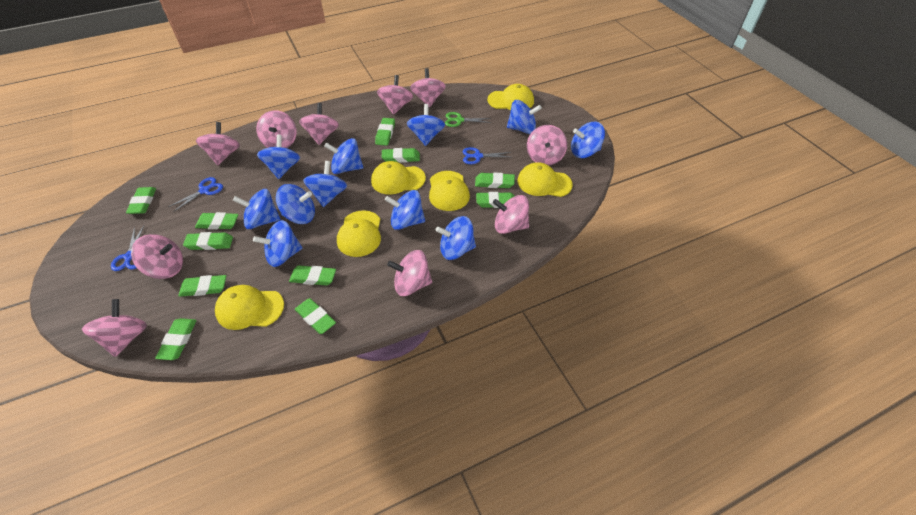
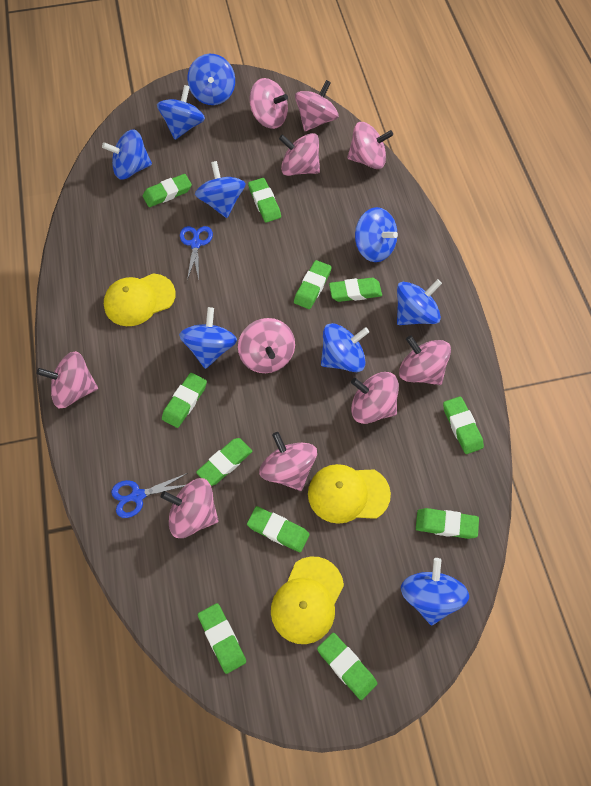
blue scissors: 3 -> 2
blue spinning top: 11 -> 9
green scissors: 1 -> 0
yellow cap: 6 -> 3

